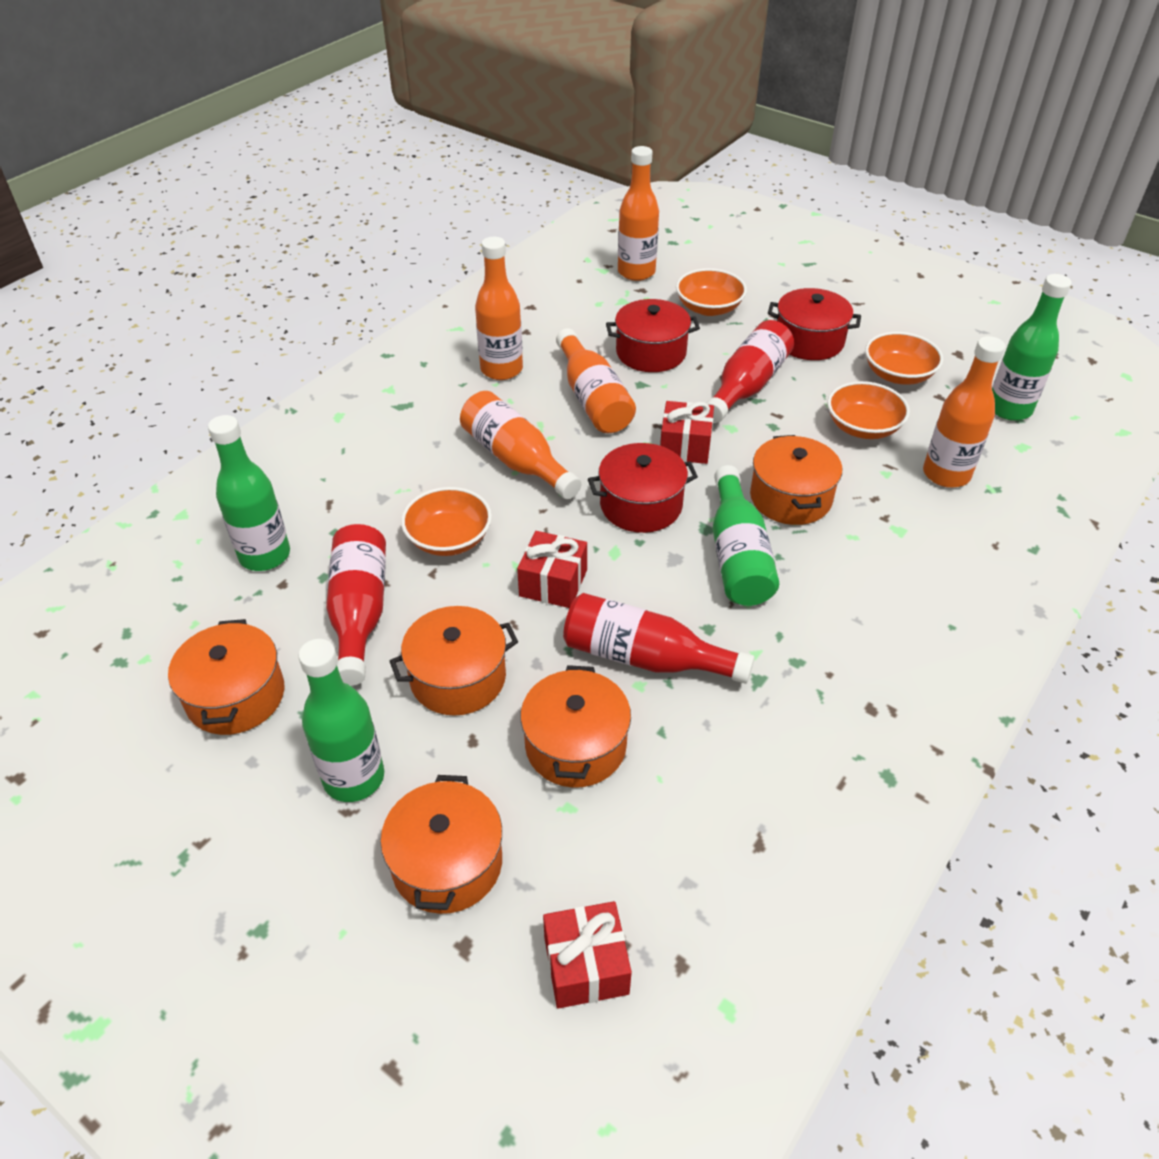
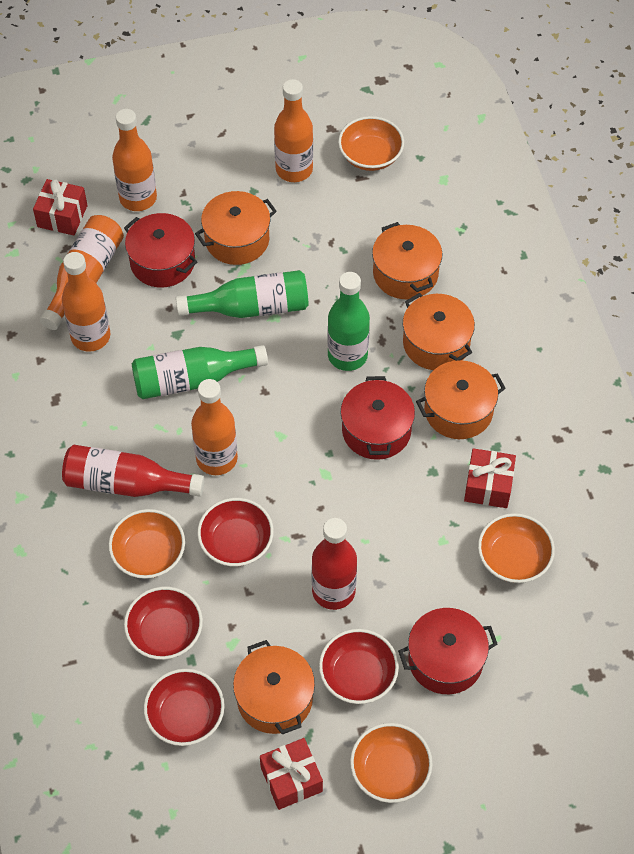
green bottle: 4 -> 3
red bottle: 3 -> 2
red bowl: 0 -> 4

